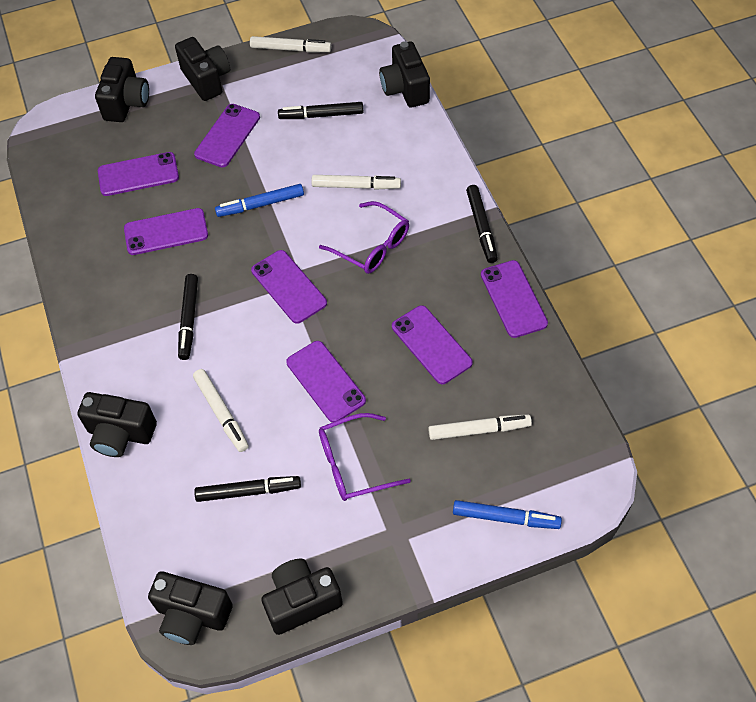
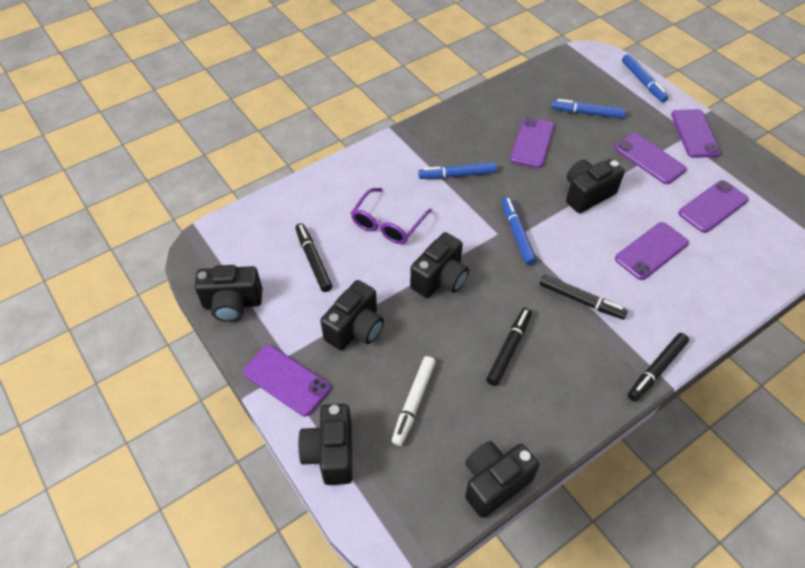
blue marker: 2 -> 4
purple glasses: 2 -> 1
purple phone: 7 -> 6
white marker: 4 -> 1

